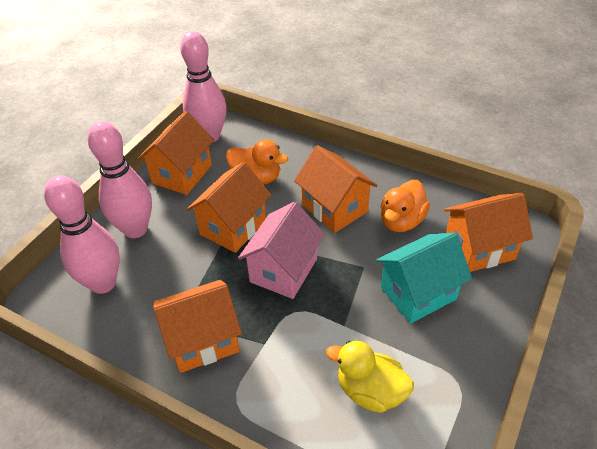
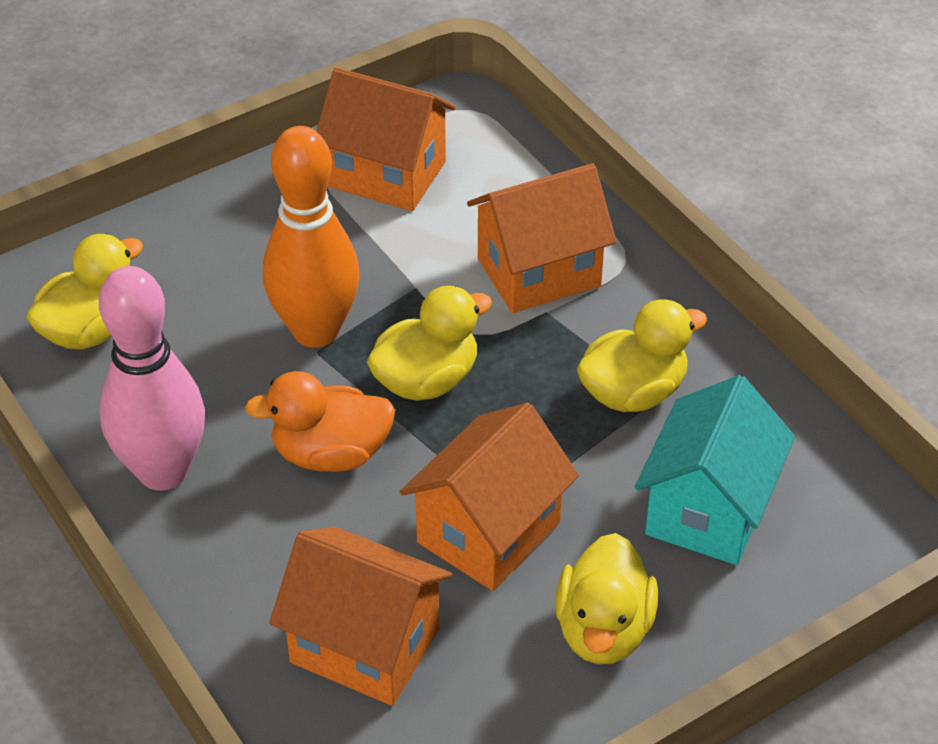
orange bowling pin: 0 -> 1
orange duck: 2 -> 1
orange house: 5 -> 4
pink bowling pin: 3 -> 1
pink house: 1 -> 0
yellow duck: 1 -> 4

